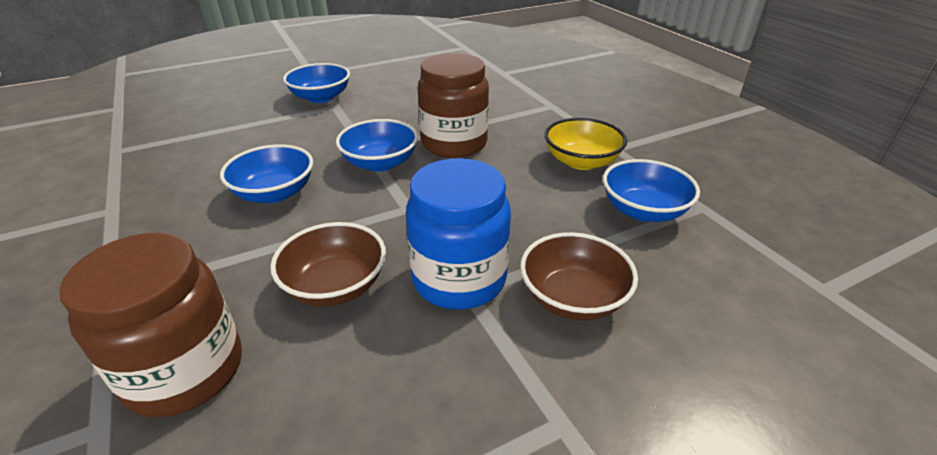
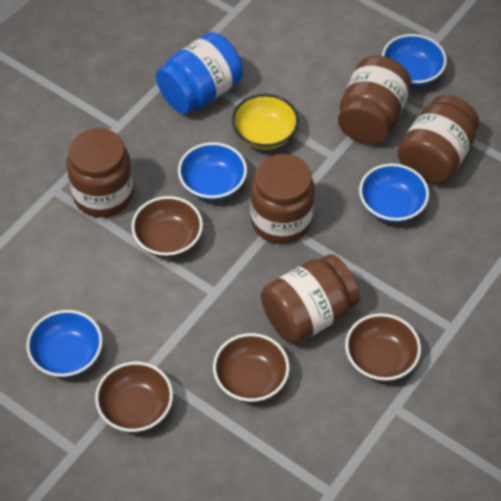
brown bowl: 2 -> 4
brown jar: 2 -> 5

